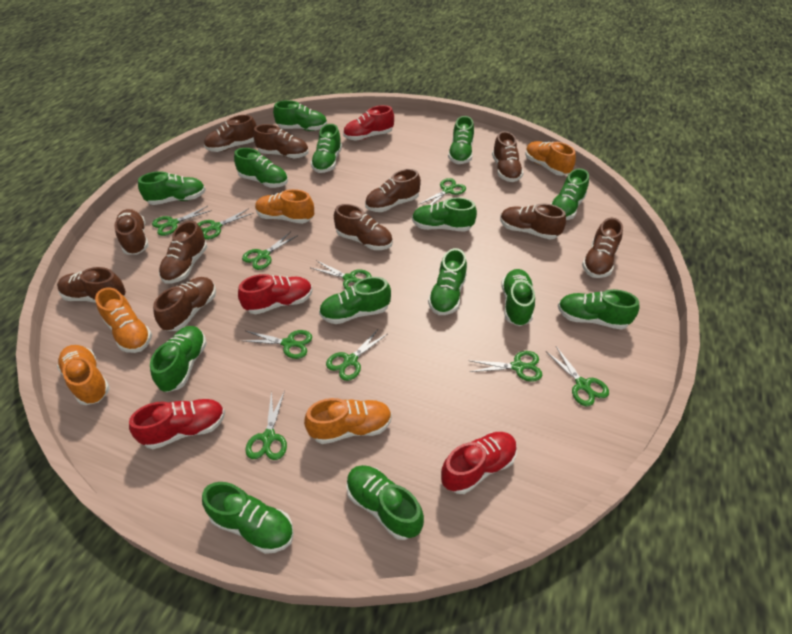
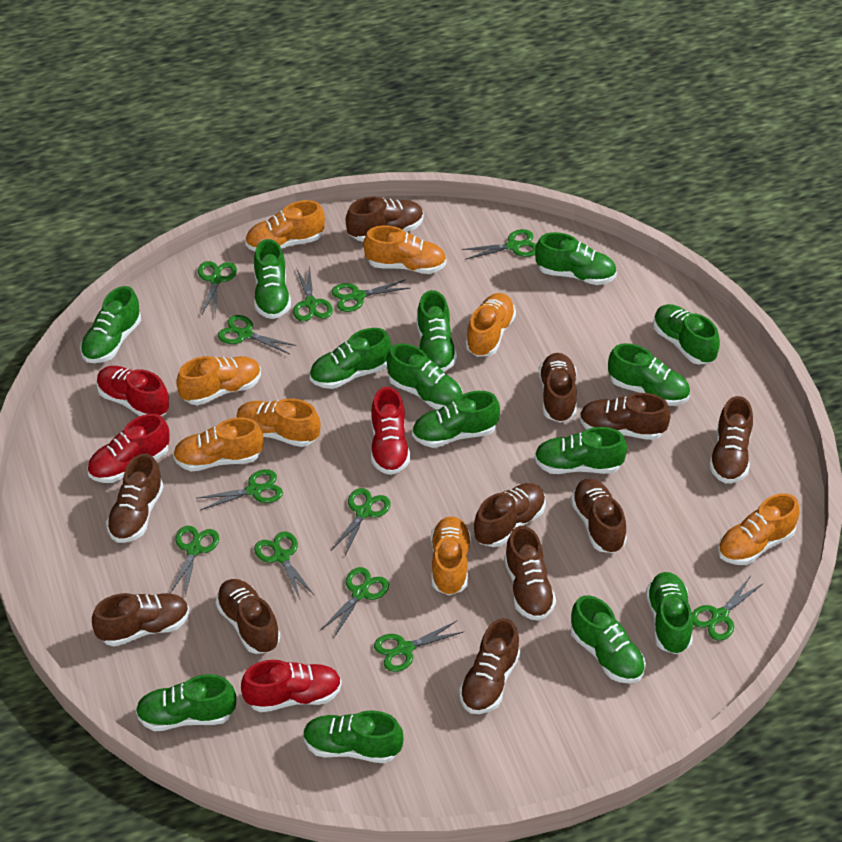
green scissors: 10 -> 12
orange shoe: 5 -> 8

